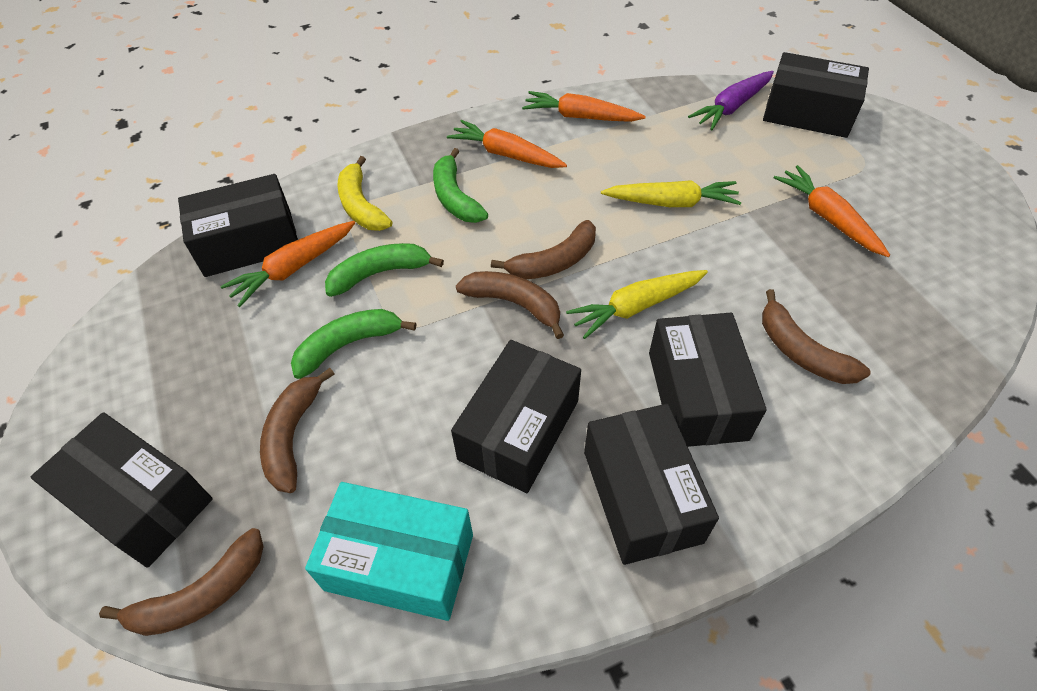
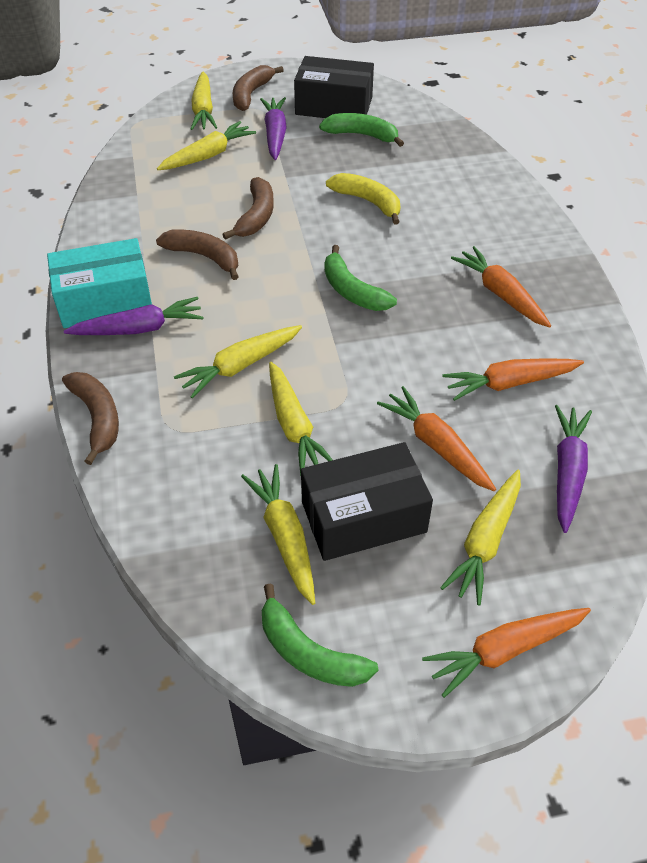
black box: 6 -> 2
brown banana: 5 -> 4
purple carrot: 1 -> 3
yellow carrot: 2 -> 6

